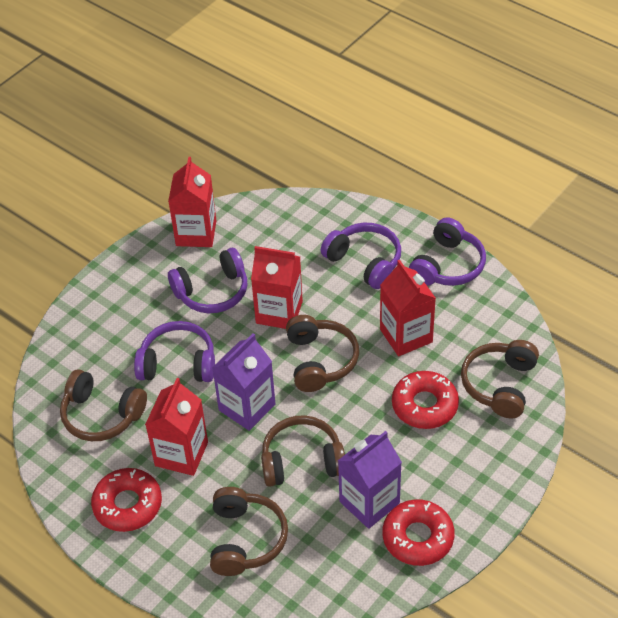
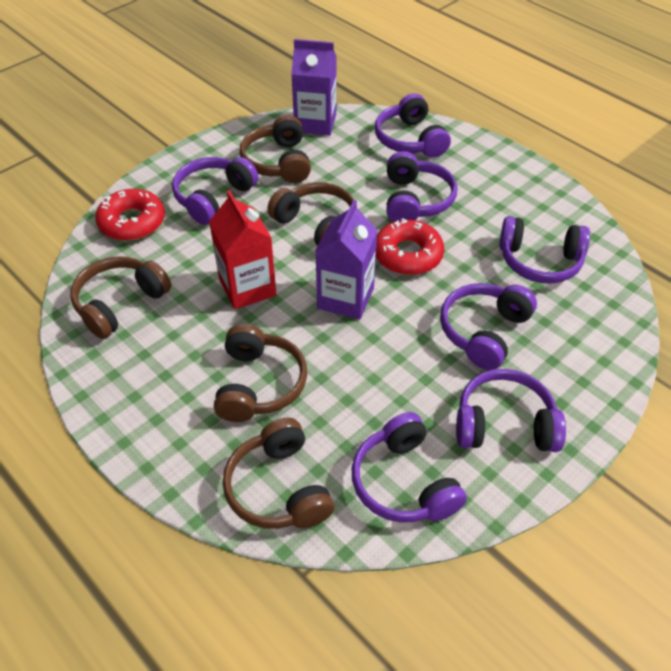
purple headphones: 4 -> 7
red carton: 4 -> 1
red donut: 3 -> 2

